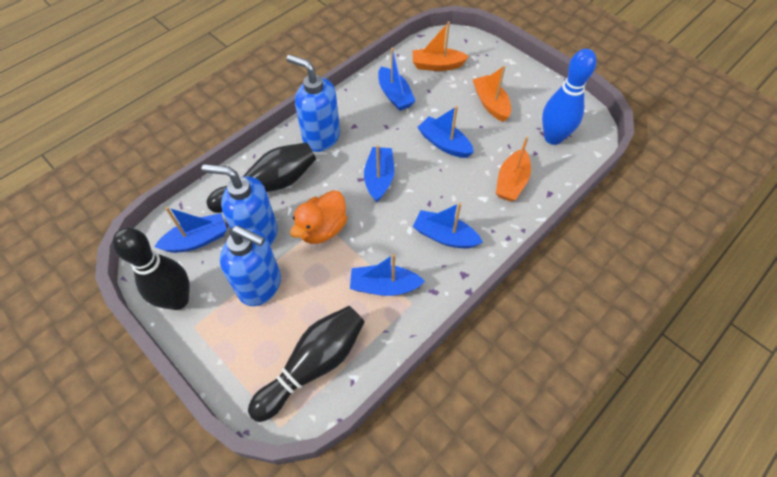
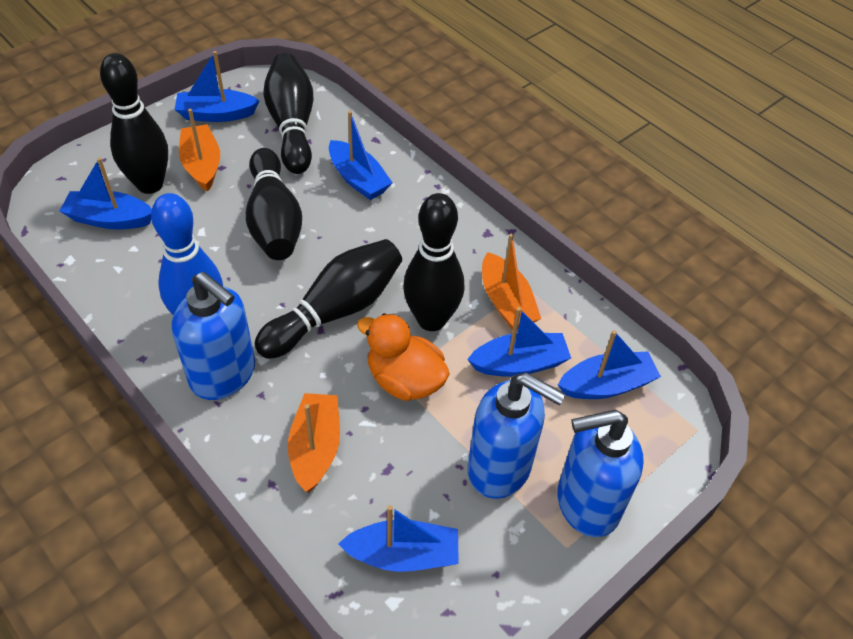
black bowling pin: 3 -> 5

